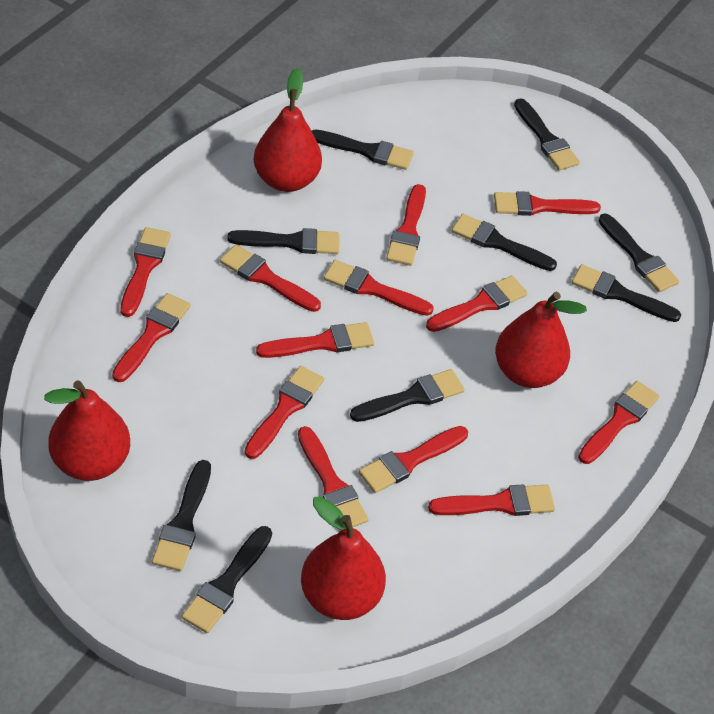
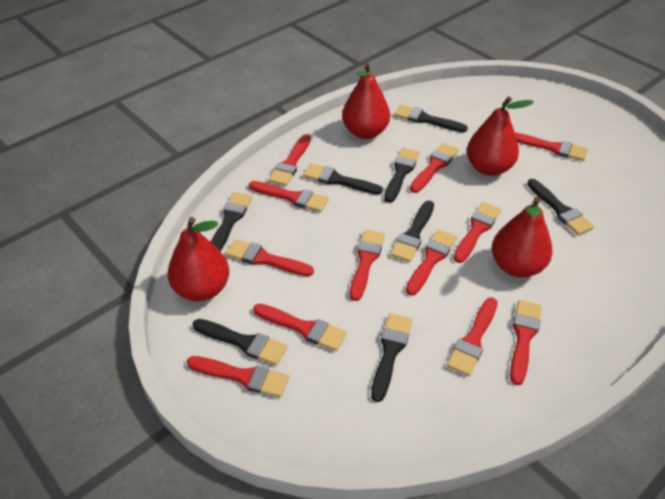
black brush: 9 -> 8
red brush: 13 -> 12

